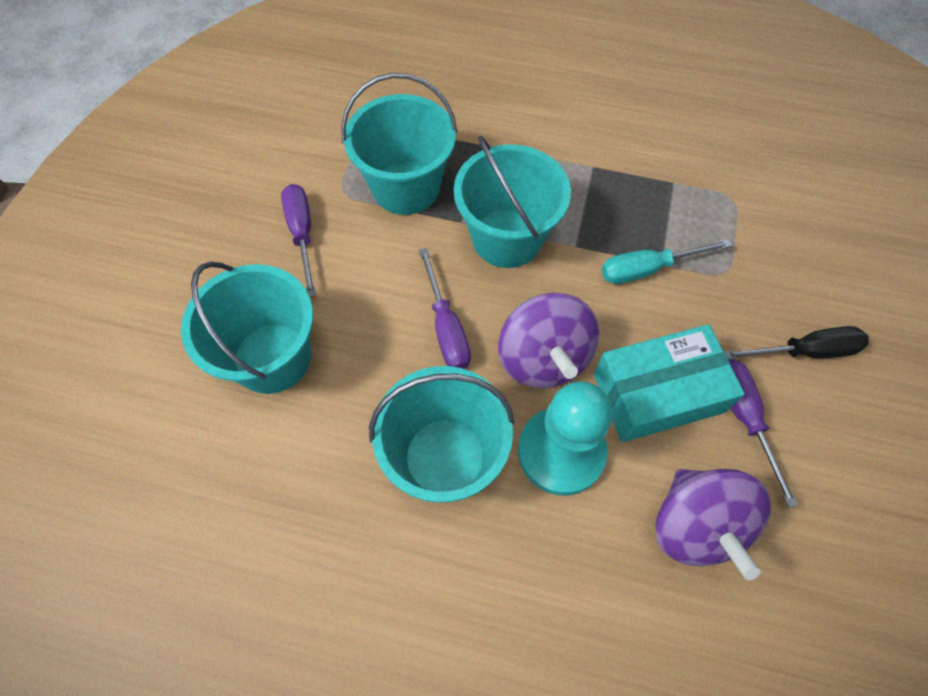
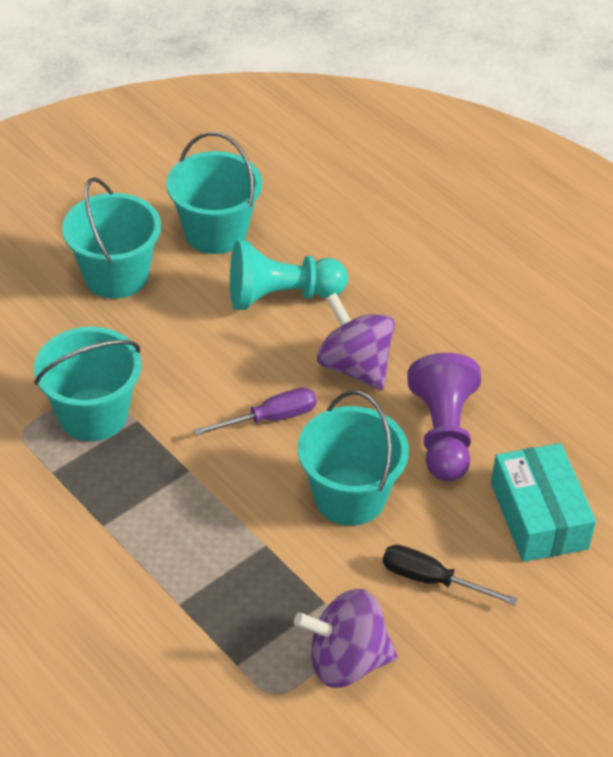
purple pawn: 0 -> 1
purple screwdriver: 3 -> 1
turquoise screwdriver: 1 -> 0

